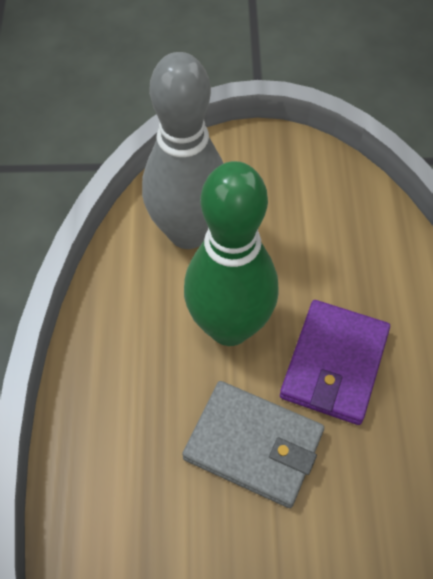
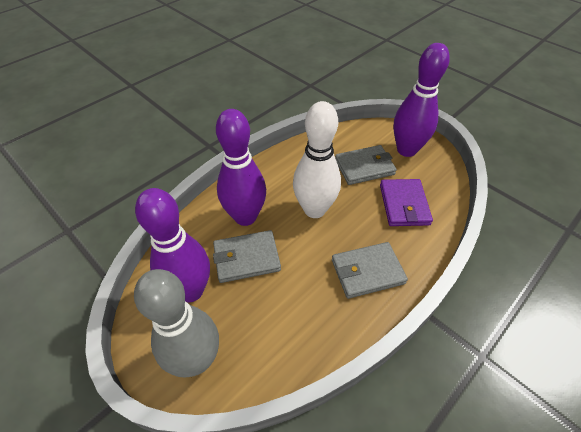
green bowling pin: 1 -> 0
grey wallet: 1 -> 3
purple bowling pin: 0 -> 3
white bowling pin: 0 -> 1

